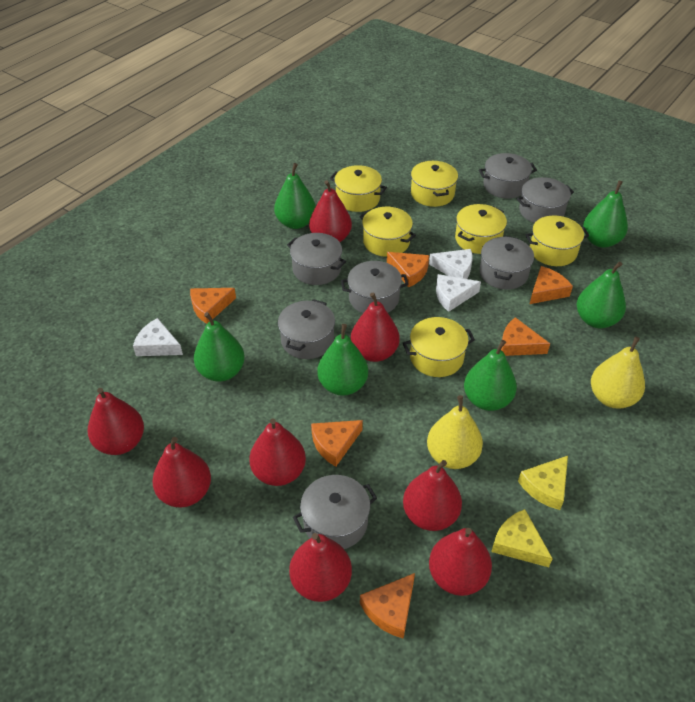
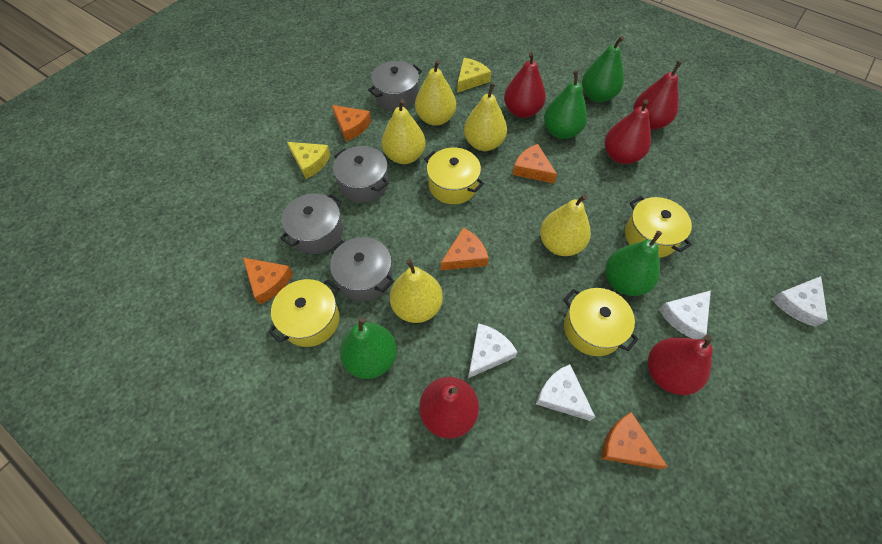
green pear: 6 -> 4
grey pot: 7 -> 4
orange cheese: 6 -> 5
red pear: 8 -> 5
white cheese: 3 -> 4
yellow pear: 2 -> 5
yellow pot: 6 -> 4

